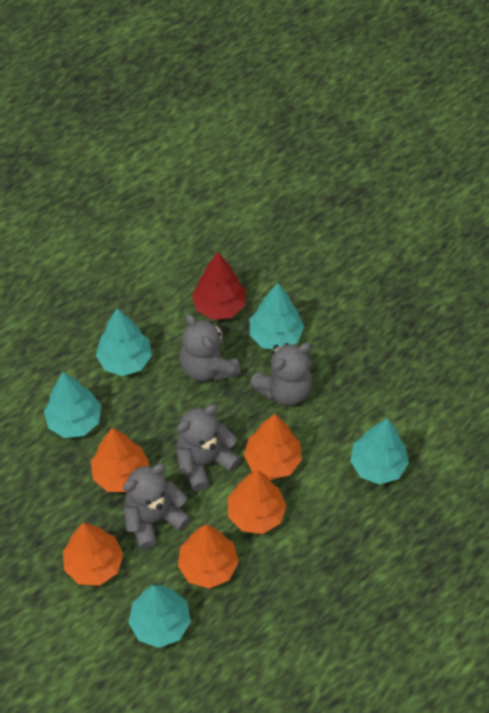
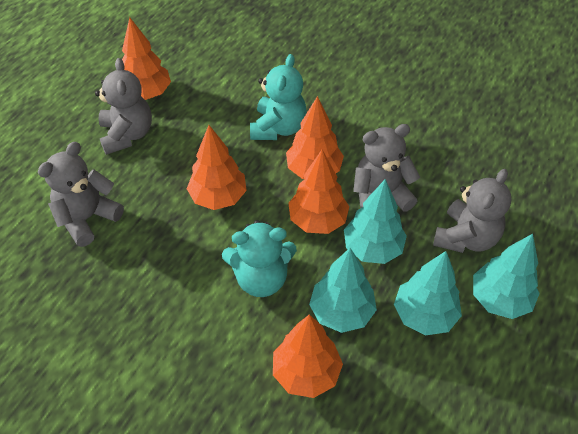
red tree: 1 -> 0
turquoise teddy bear: 0 -> 2
turquoise tree: 5 -> 4

